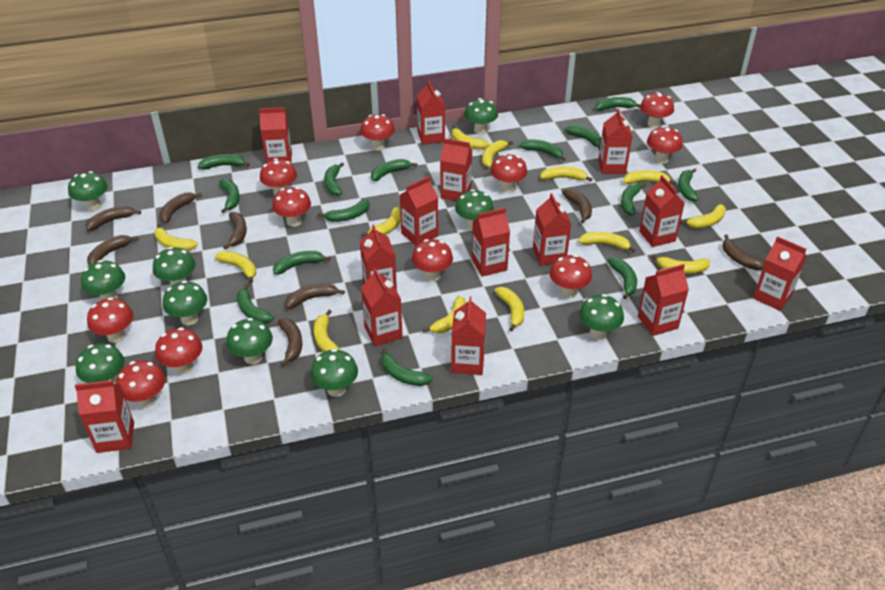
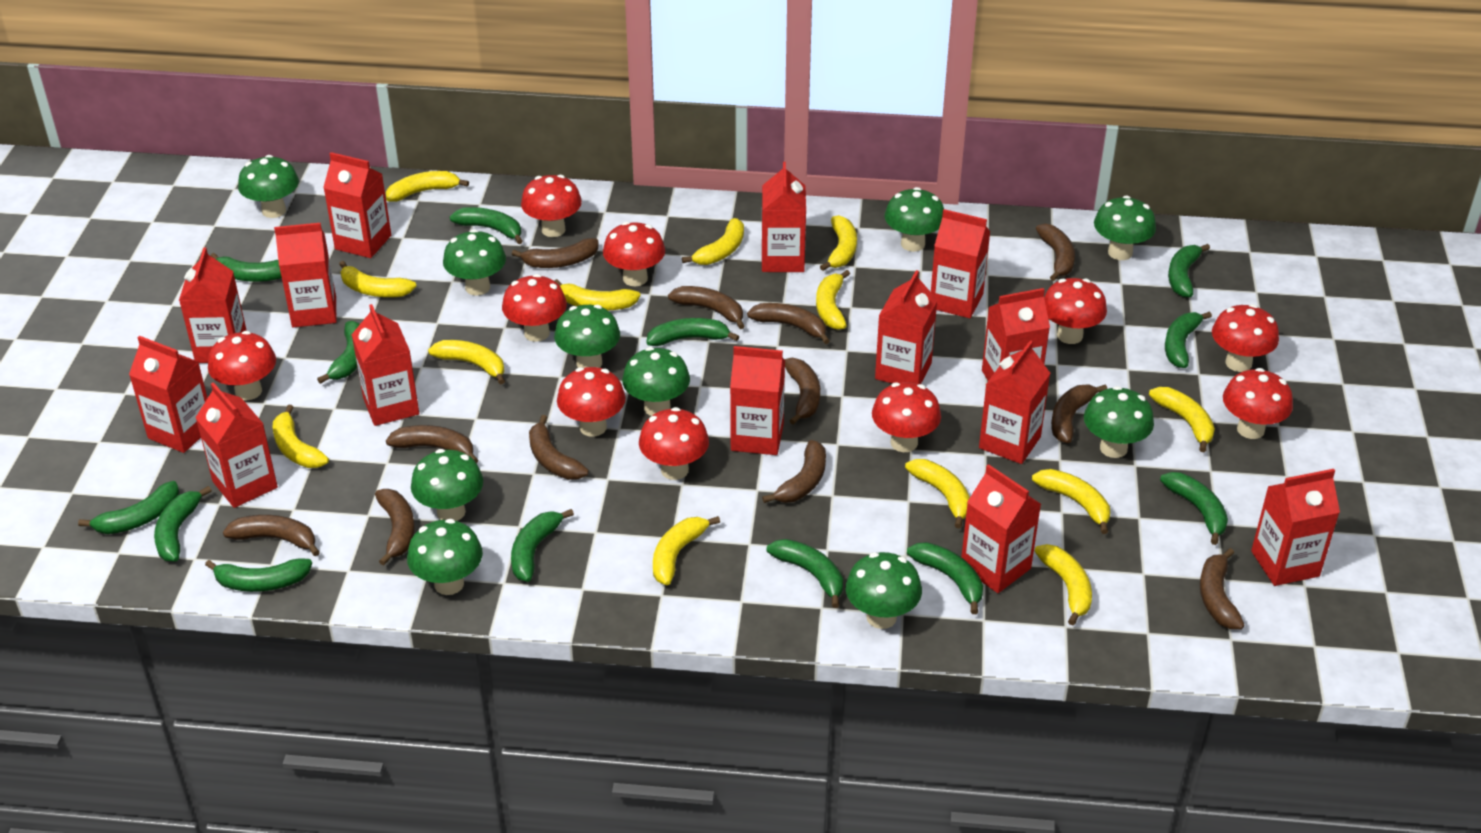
brown banana: 8 -> 12
green banana: 14 -> 13
red mushroom: 11 -> 10

